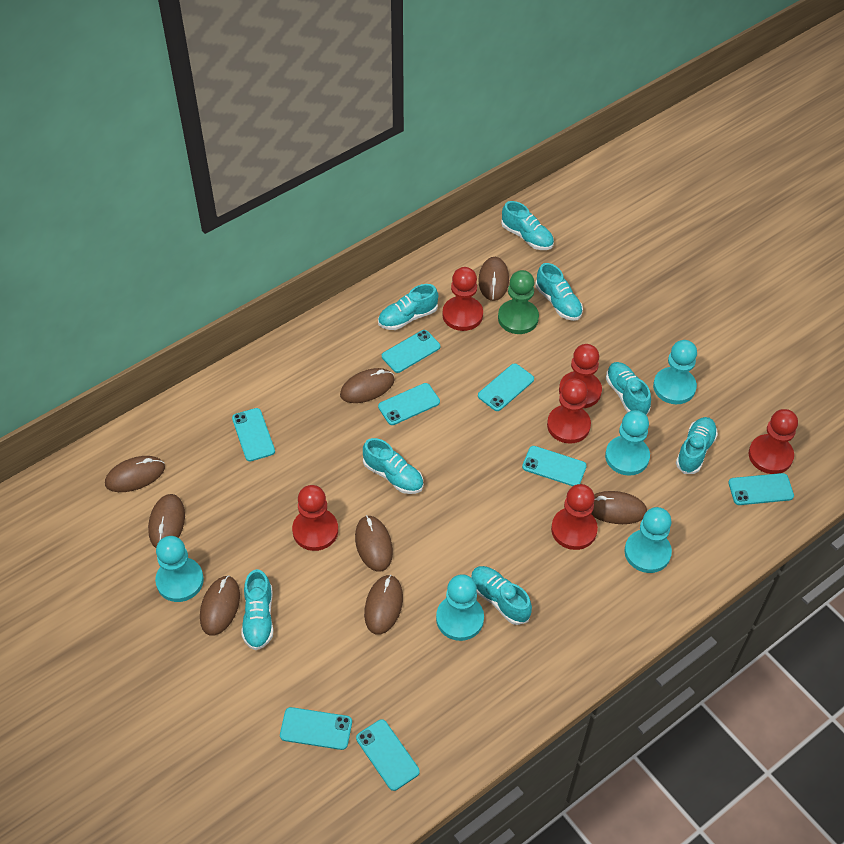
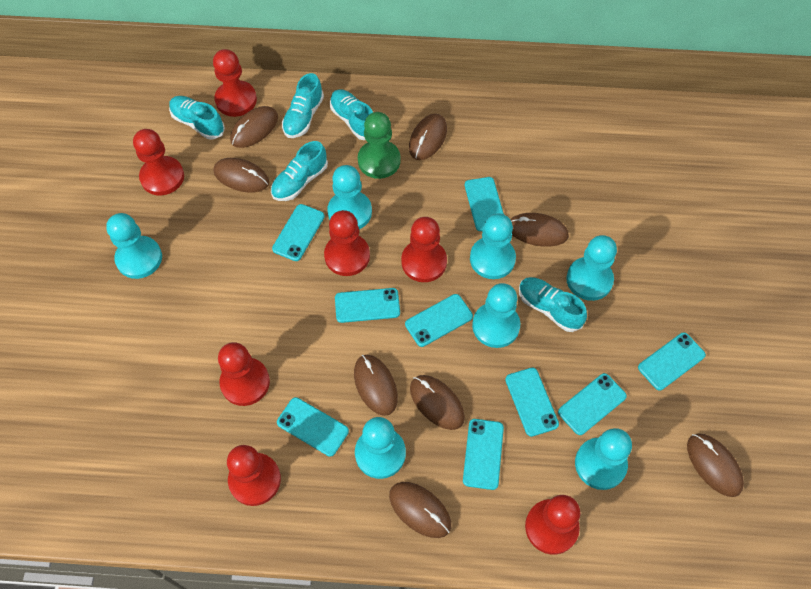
red pawn: 6 -> 7
turquoise pawn: 5 -> 7
turquoise phone: 8 -> 9
turquoise shoe: 8 -> 5

